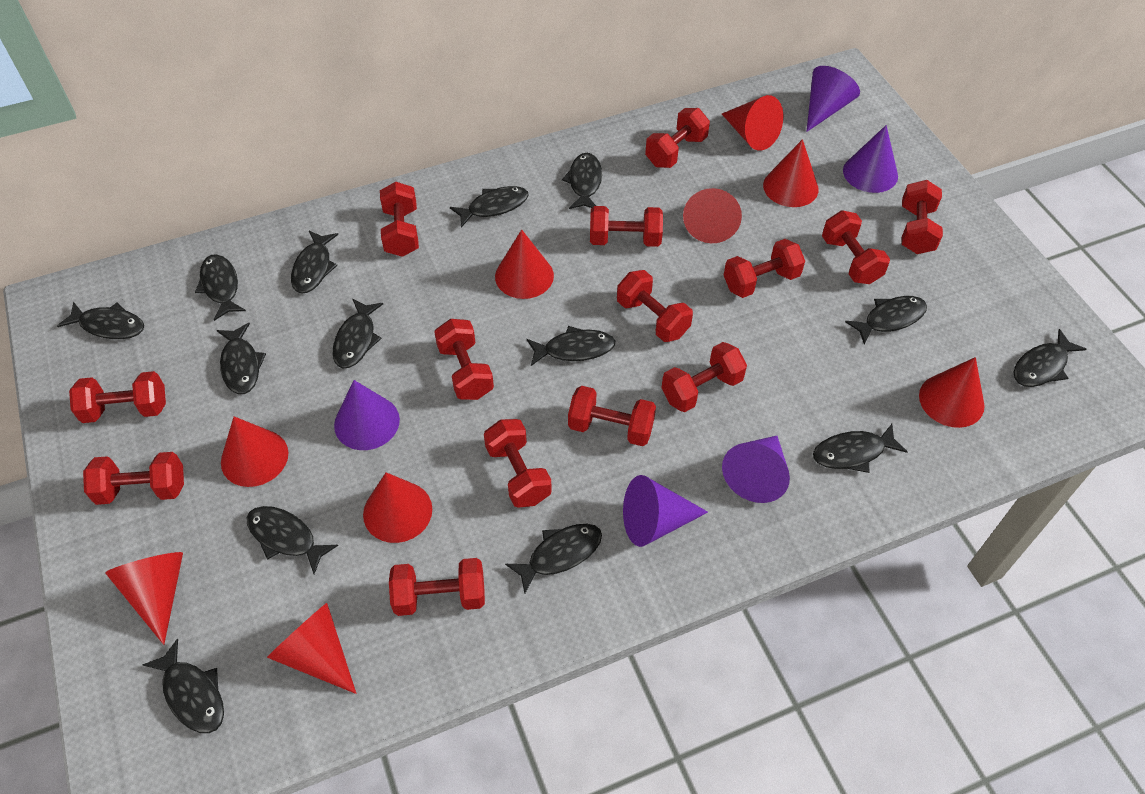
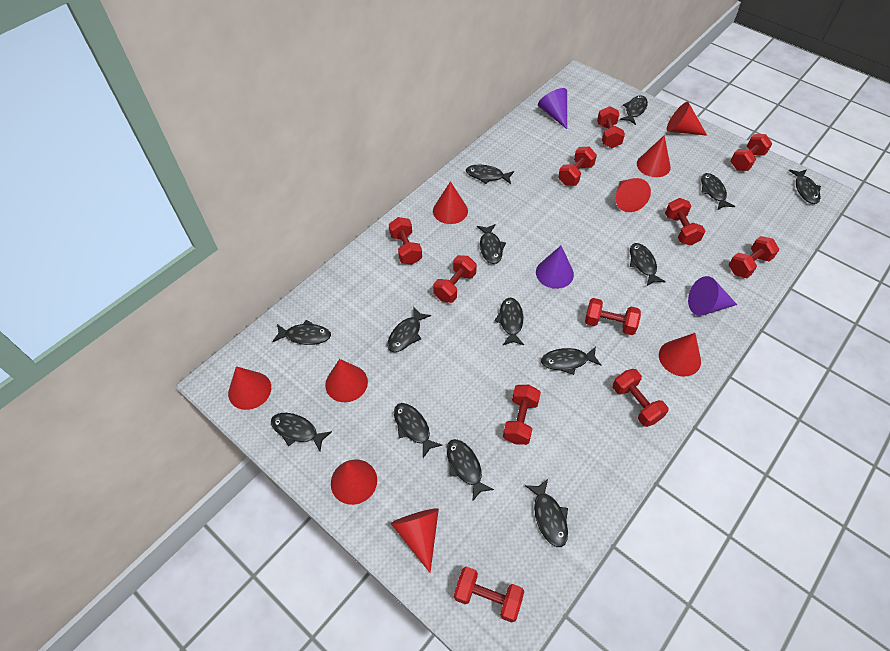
purple cone: 5 -> 3
red dumbbell: 14 -> 11

